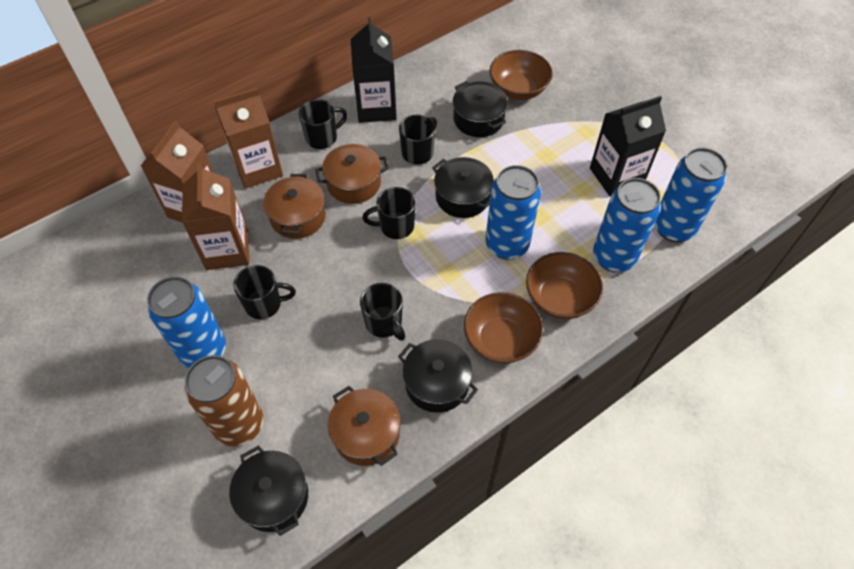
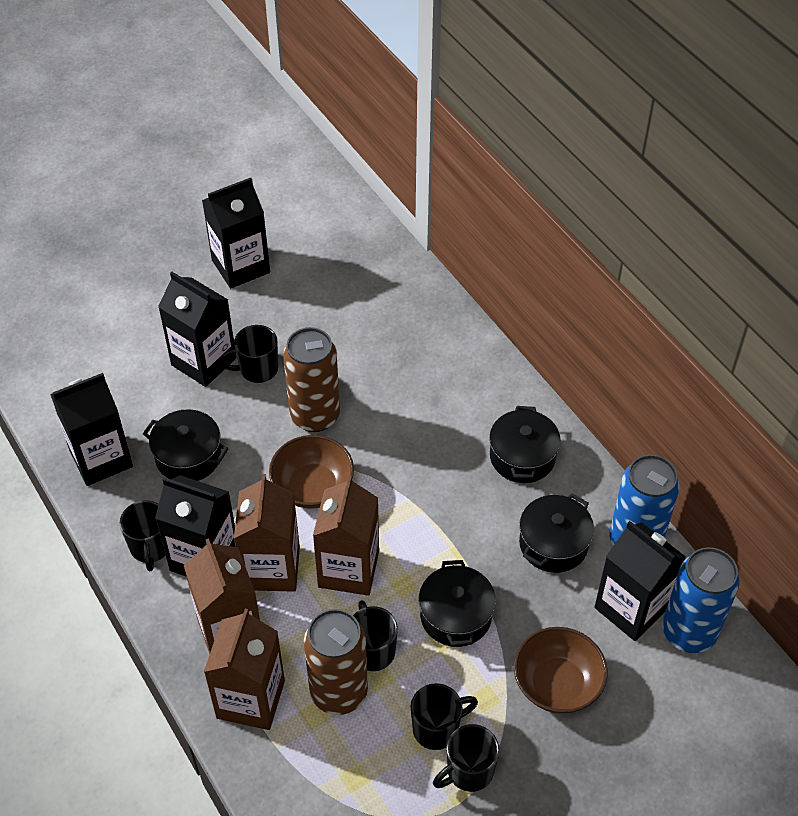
black carton: 2 -> 5
blue can: 4 -> 2
brown bowl: 3 -> 2
brown can: 1 -> 2
brown carton: 3 -> 4
brown pot: 3 -> 0

